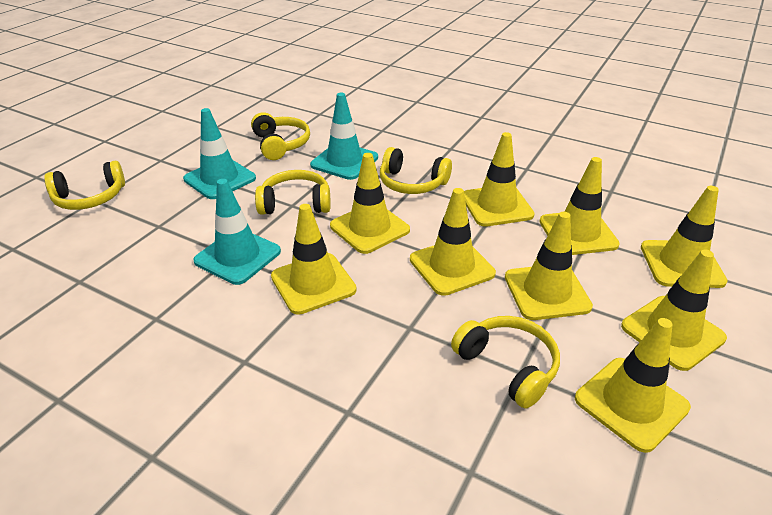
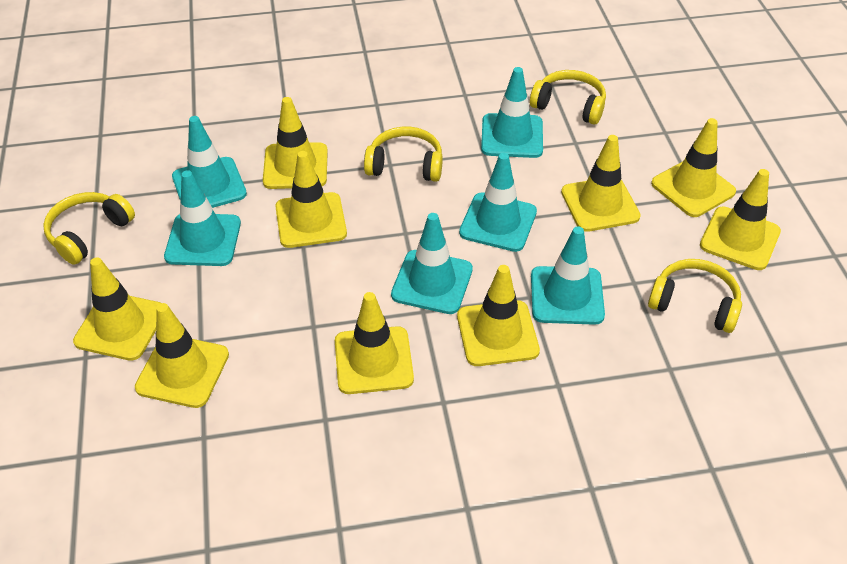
turquoise traffic cone: 3 -> 6
yellow headphones: 5 -> 4

